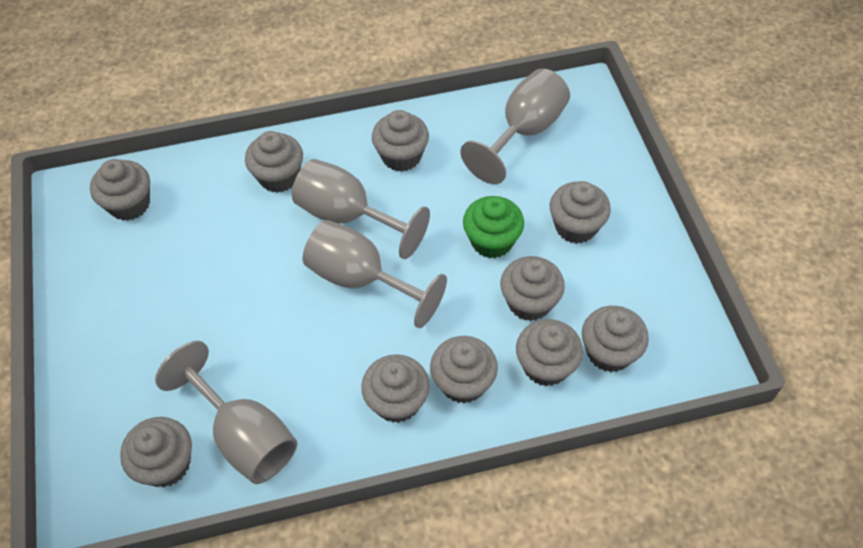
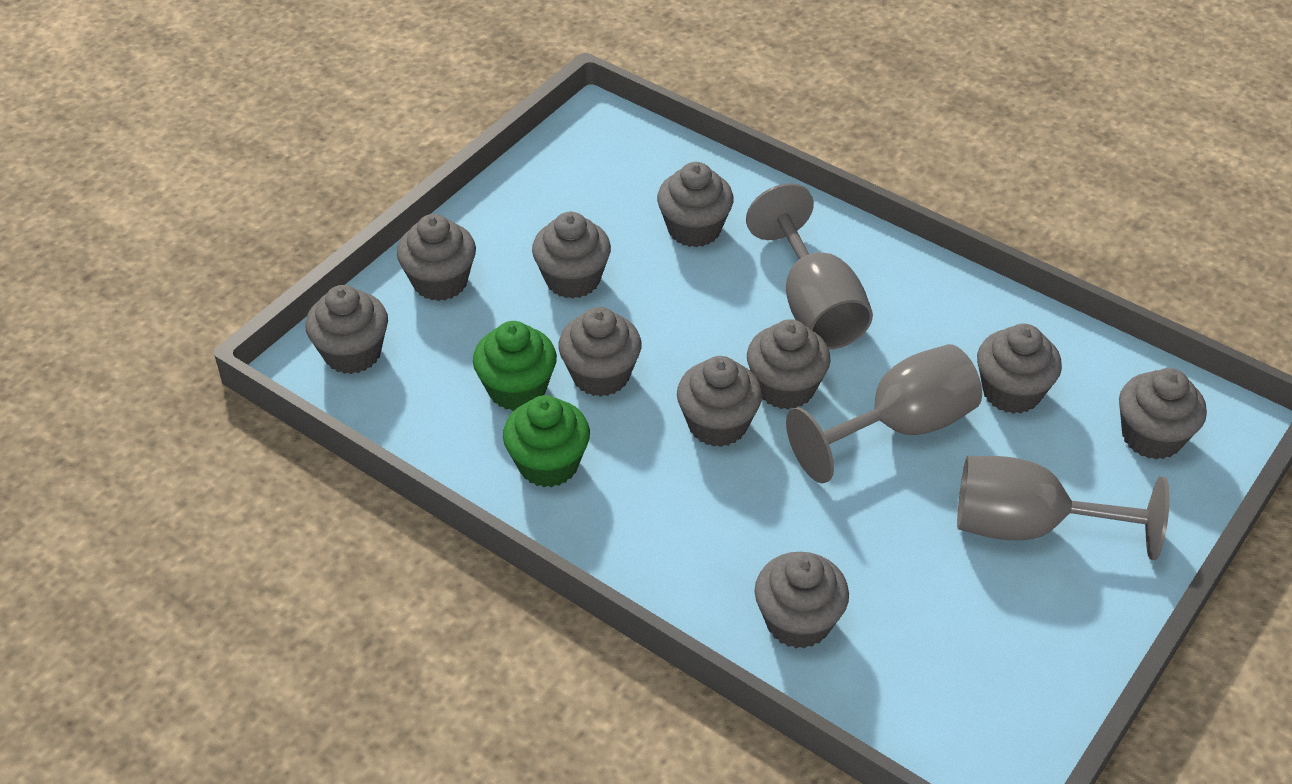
green cupcake: 1 -> 2
grey goblet: 4 -> 3

